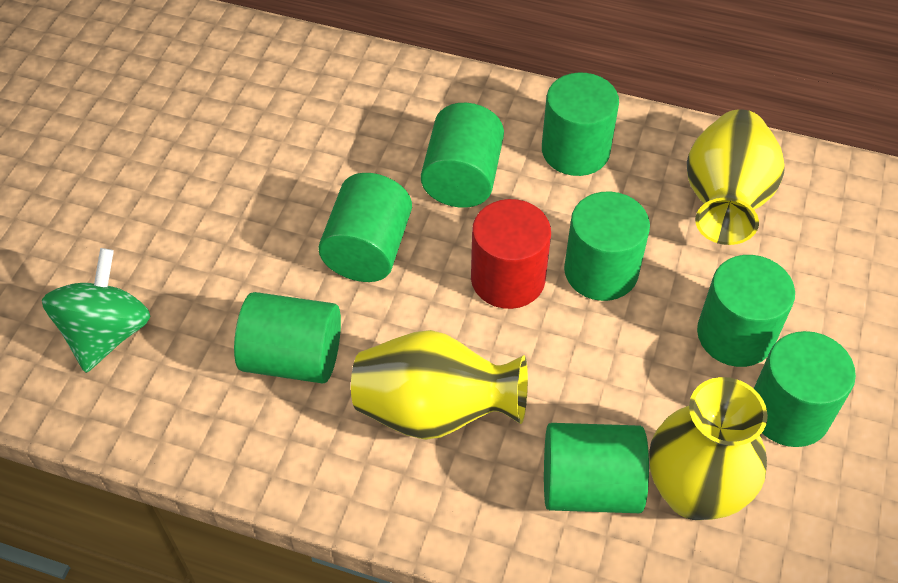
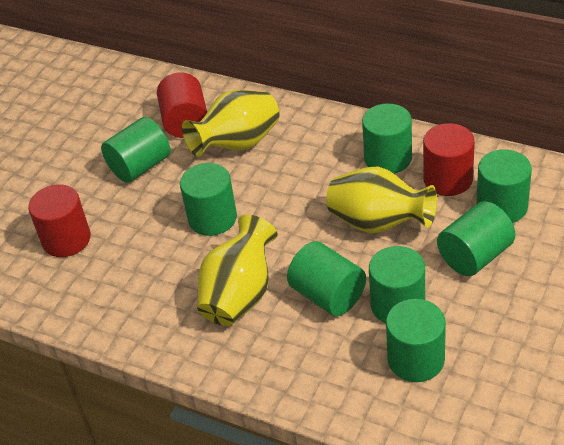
green spinning top: 1 -> 0
red cylinder: 1 -> 3

